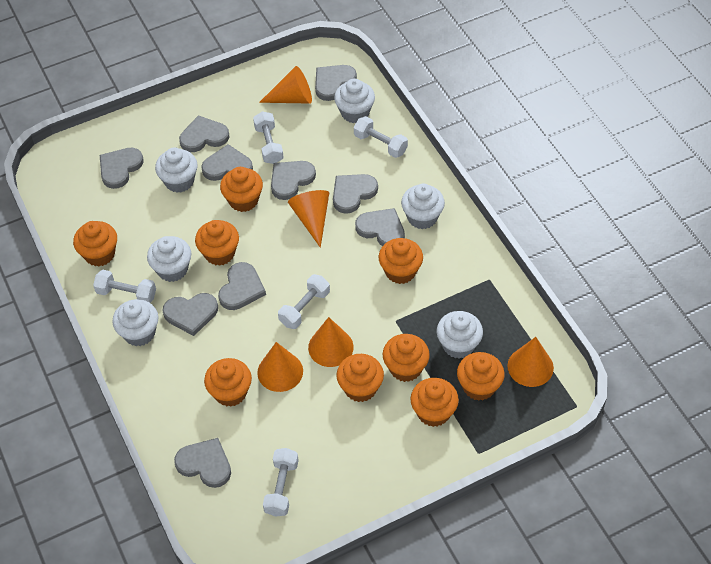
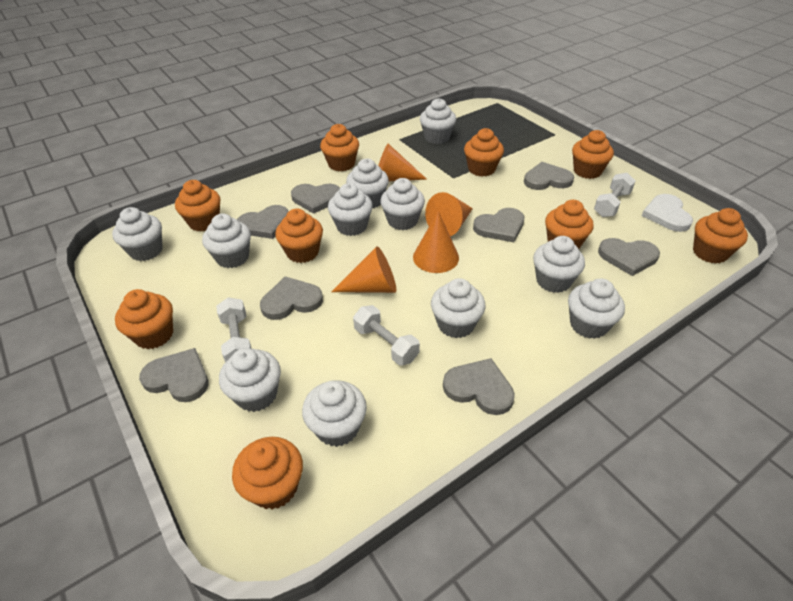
grey heart: 10 -> 8
orange cone: 5 -> 4
white cupcake: 6 -> 11
white dumbbell: 5 -> 3
white heart: 0 -> 1

